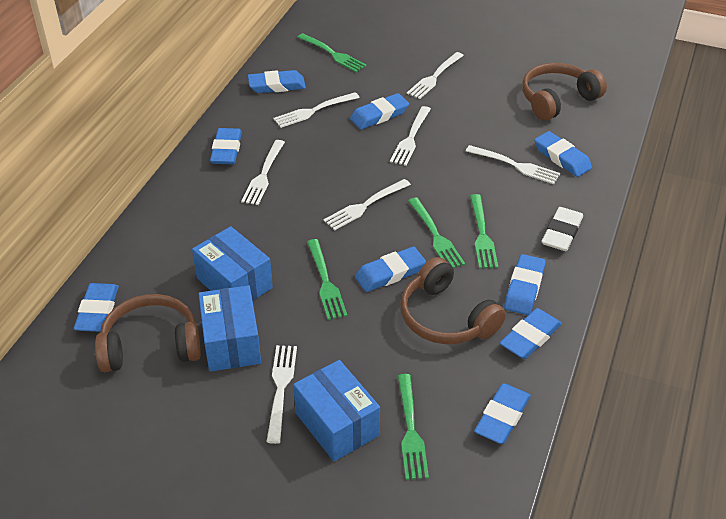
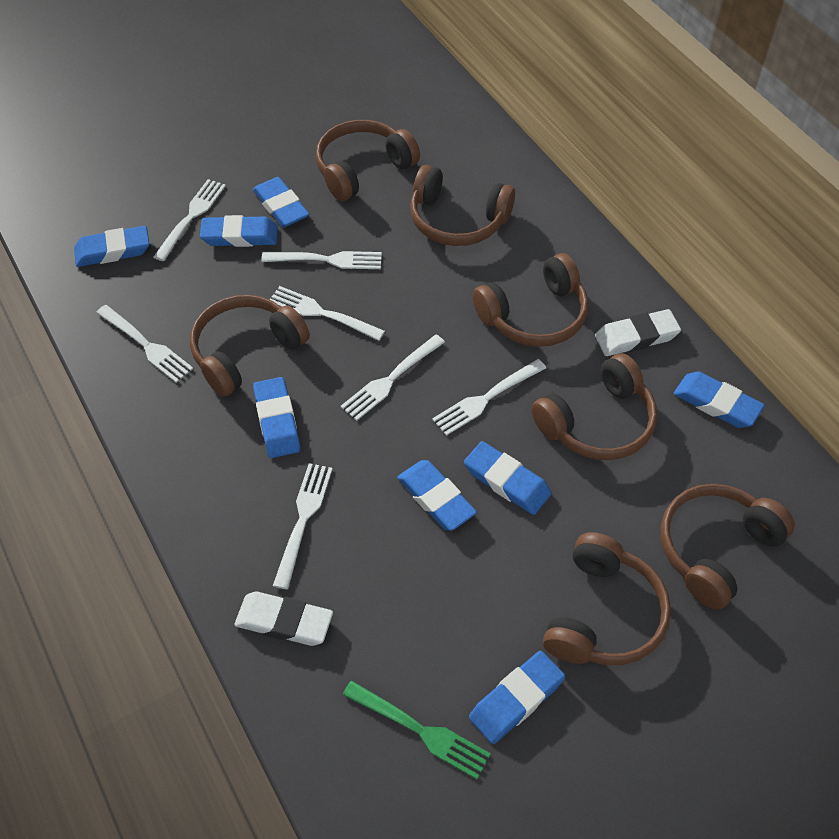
blue box: 3 -> 0
blue eraser: 9 -> 8
brown headphones: 3 -> 7
green fork: 5 -> 1
white eraser: 1 -> 2

